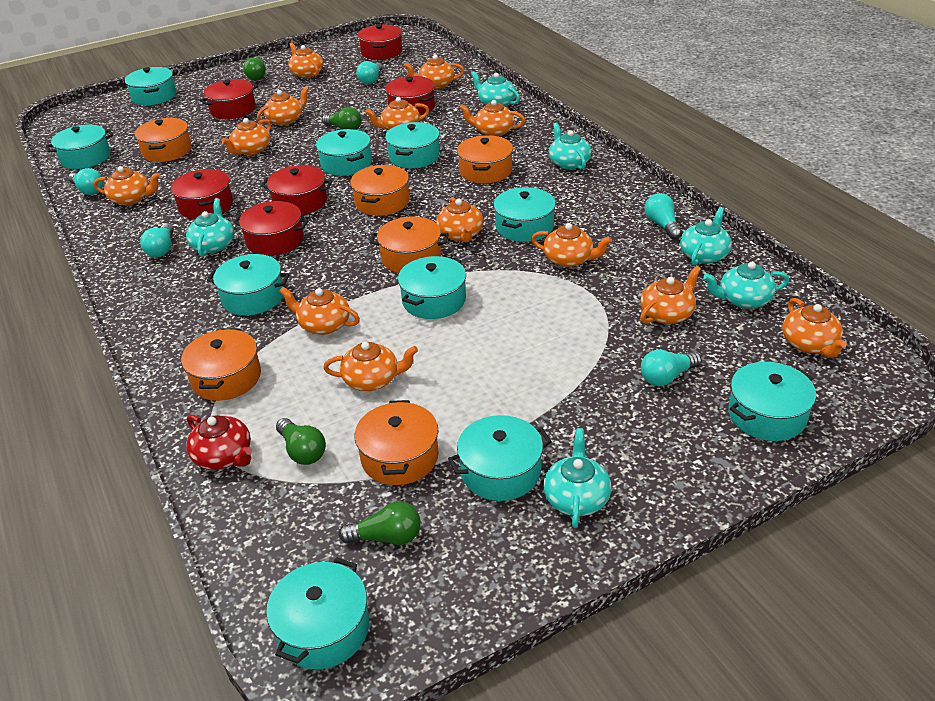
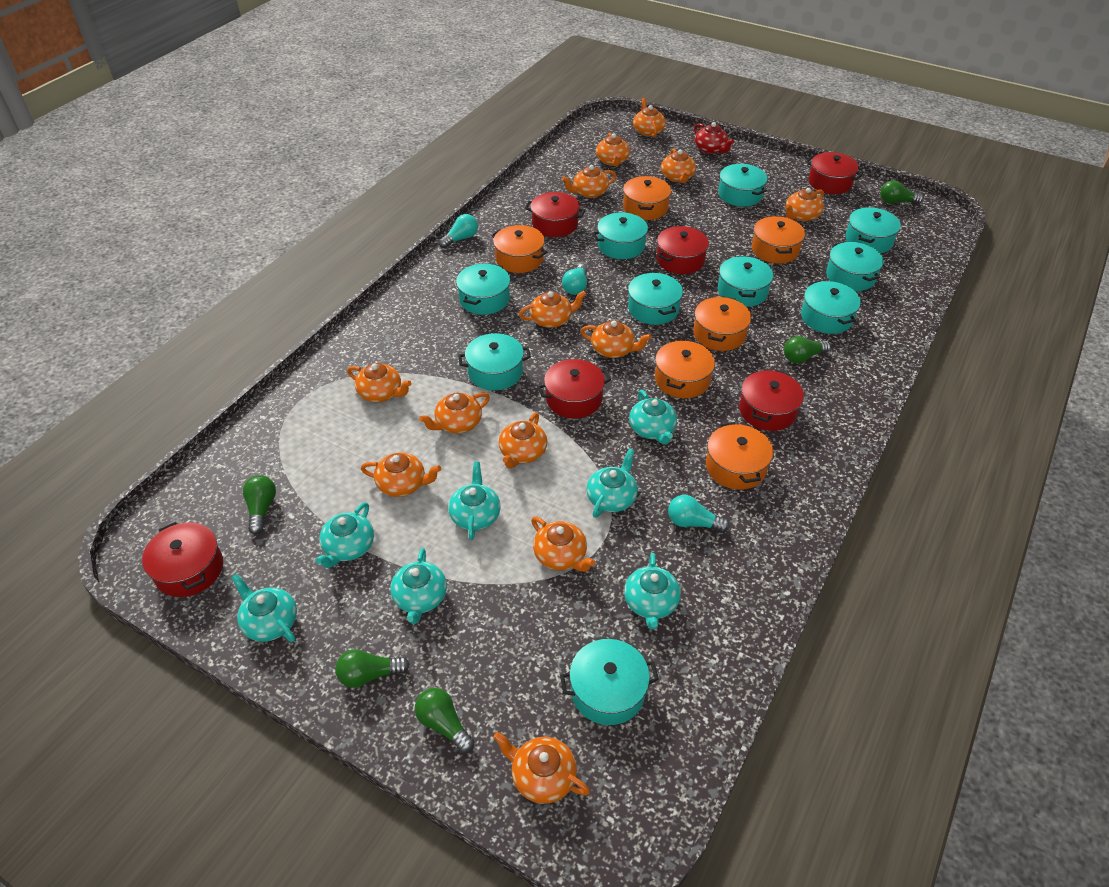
green light bulb: 4 -> 5
turquoise light bulb: 5 -> 3
turquoise teapot: 6 -> 7

